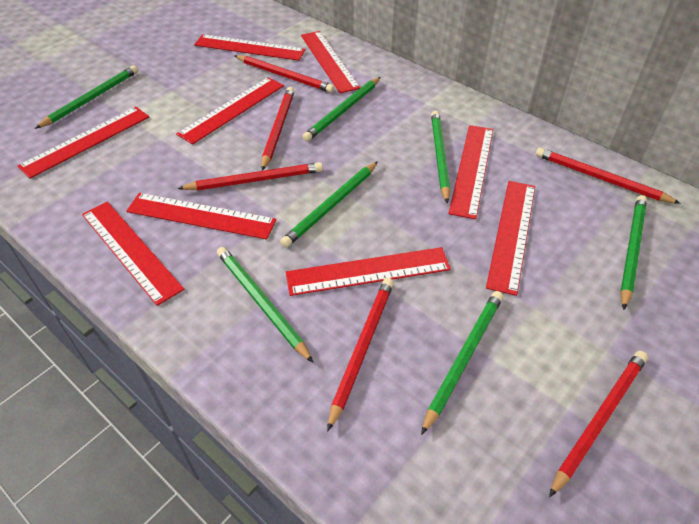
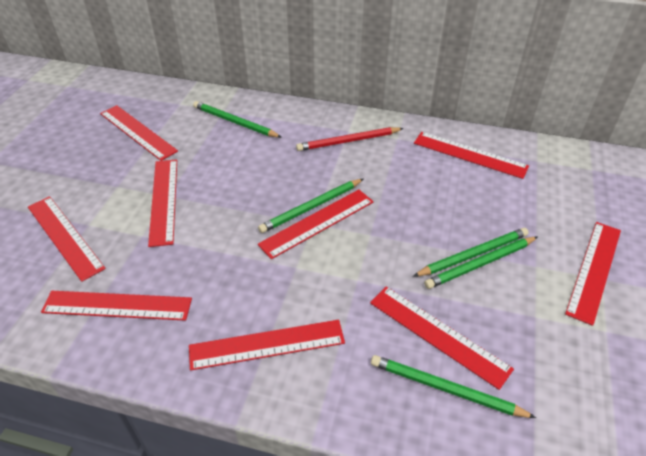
green pencil: 7 -> 5
red pencil: 6 -> 1

